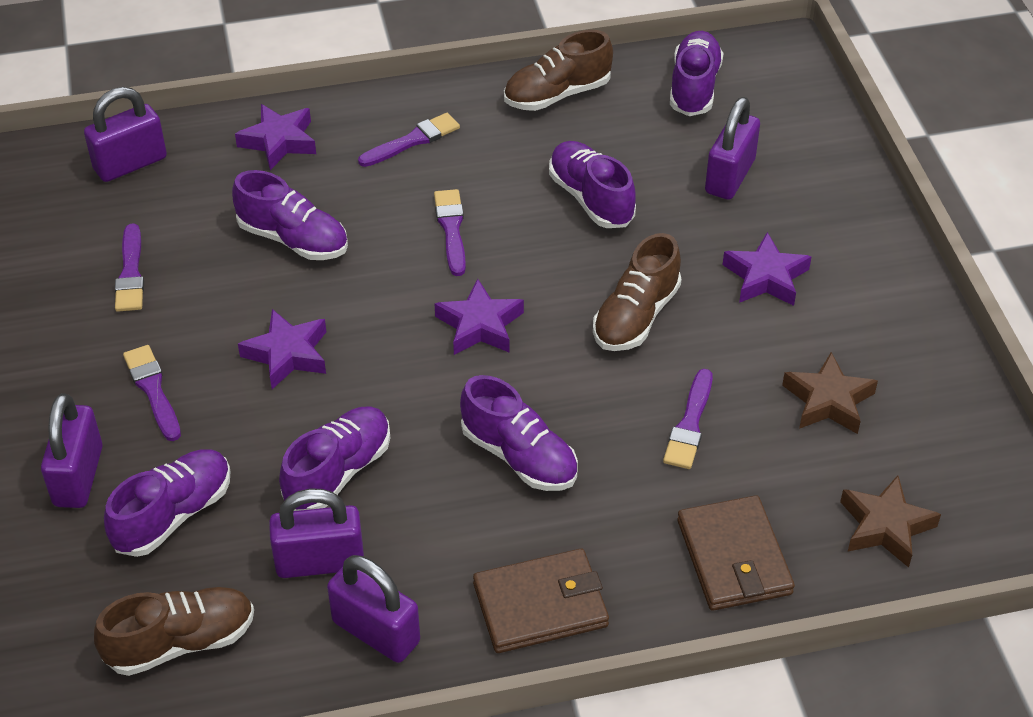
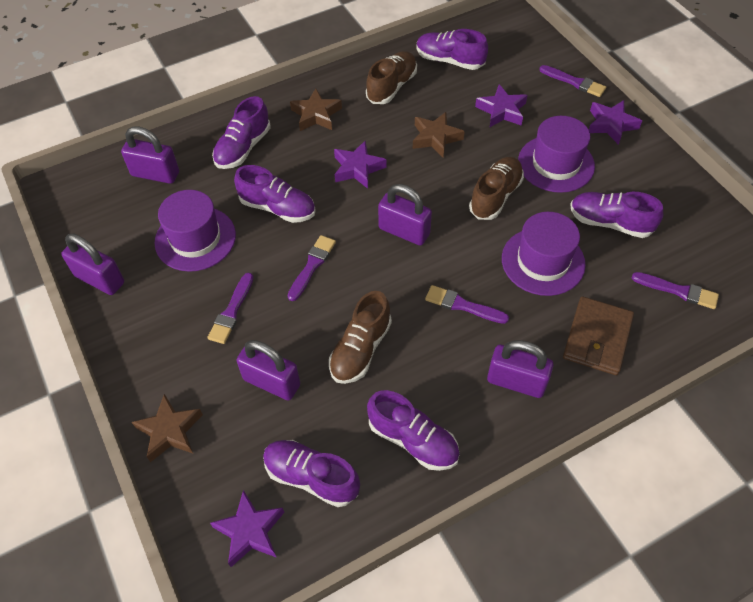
brown star: 2 -> 3
brown wallet: 2 -> 1
purple hat: 0 -> 3

